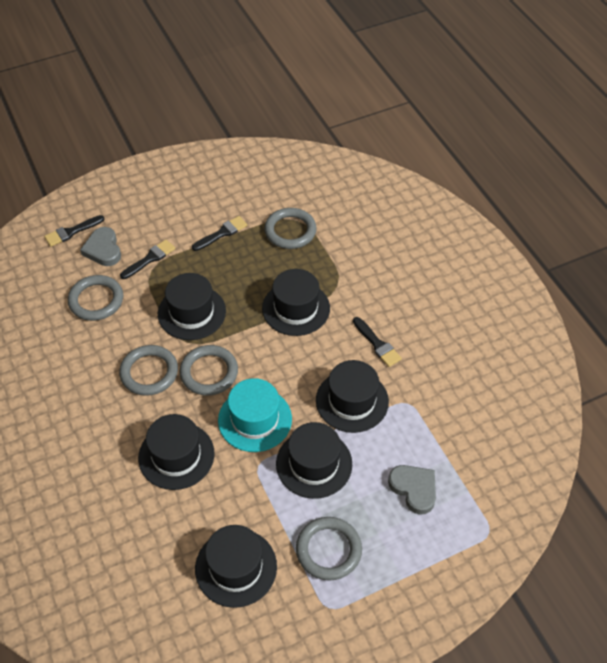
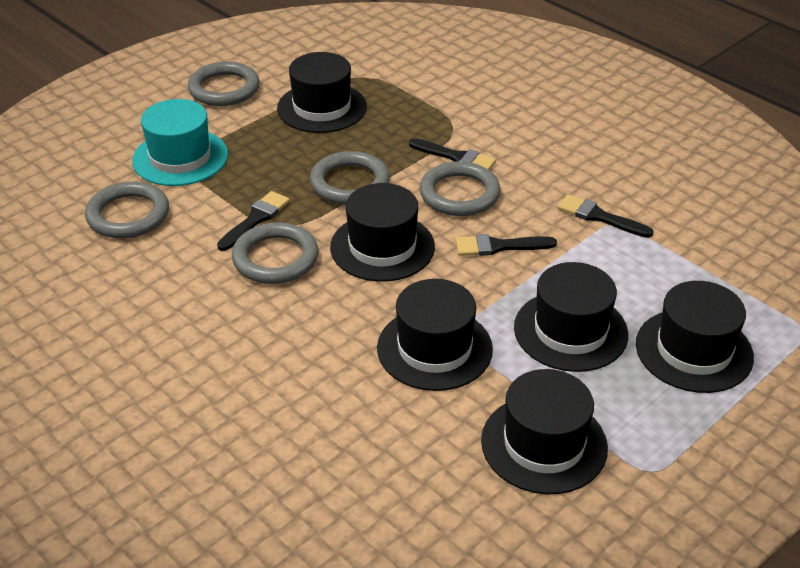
grey heart: 2 -> 0

